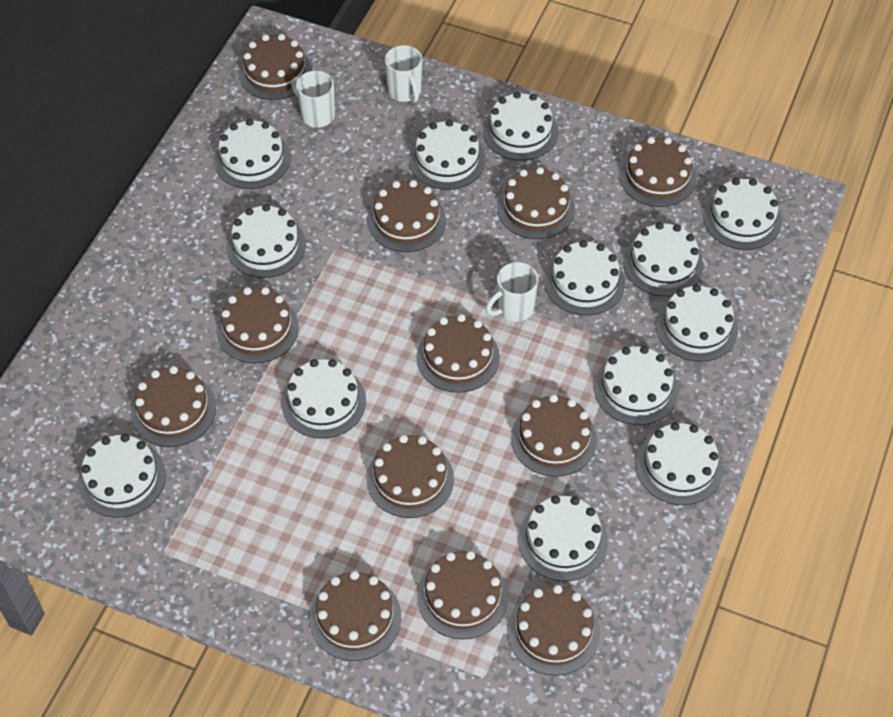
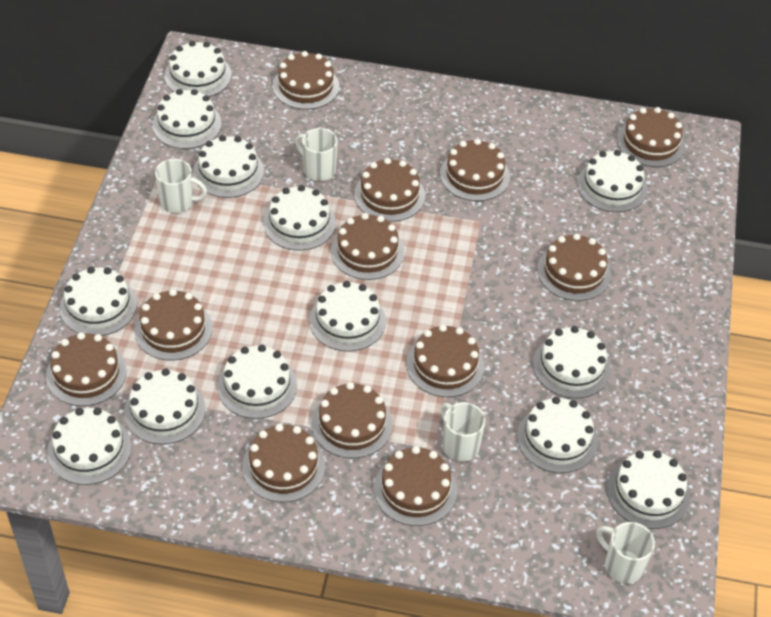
white mug: 3 -> 4

